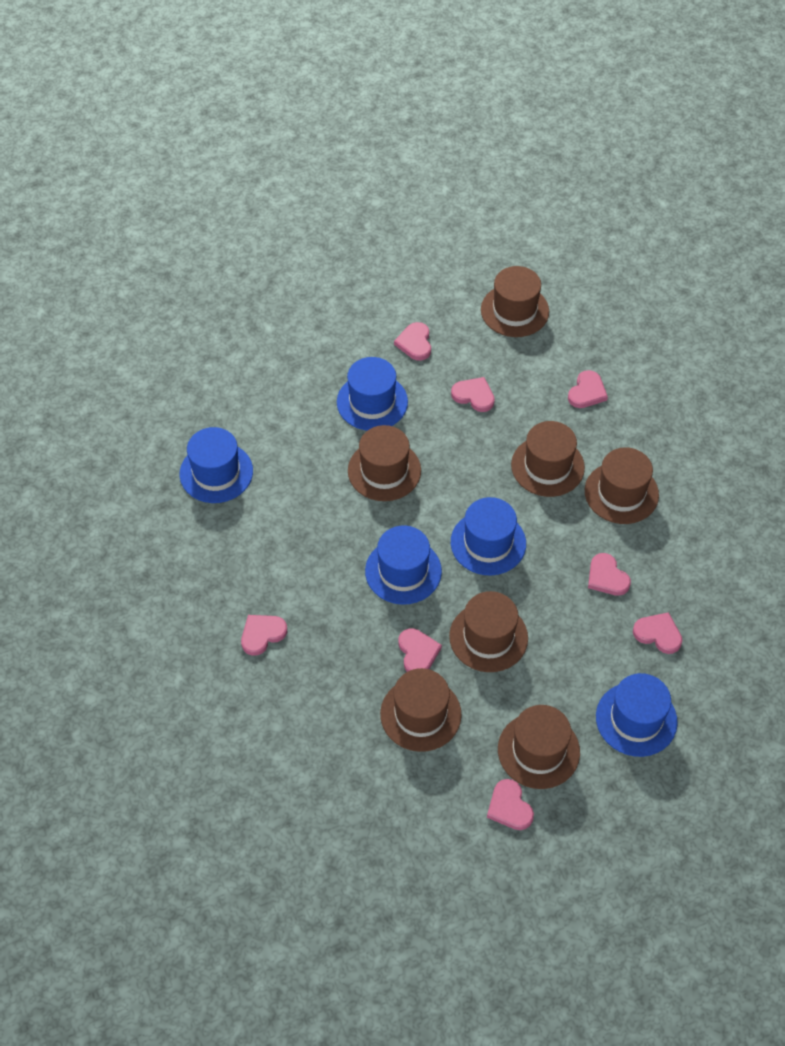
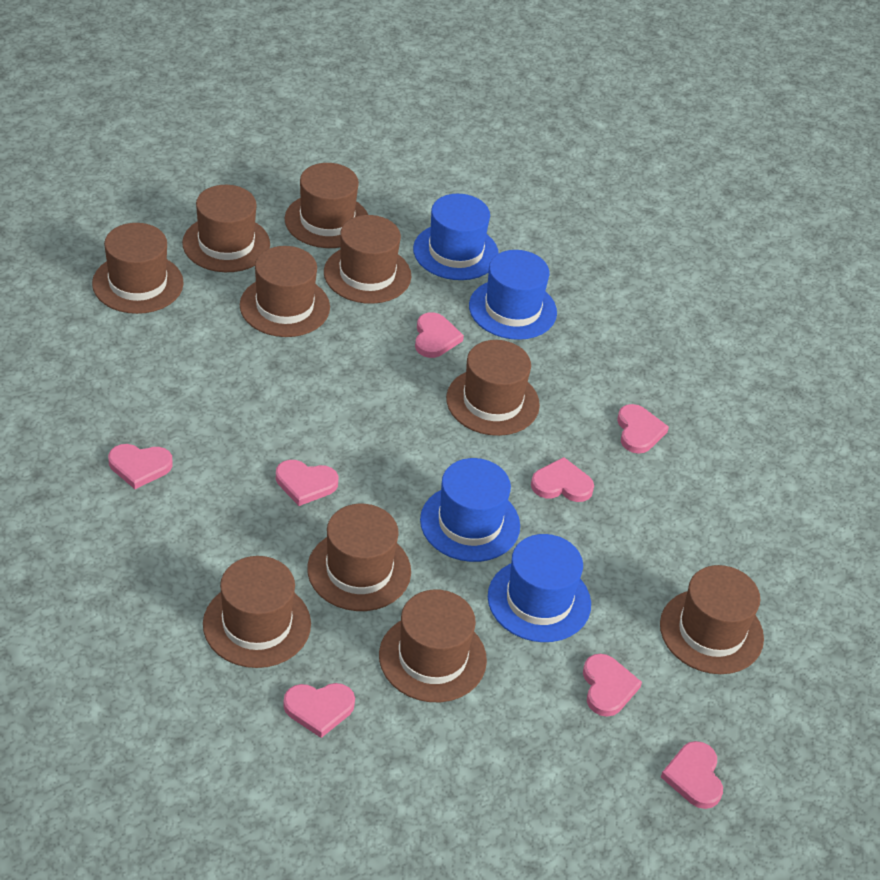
blue hat: 5 -> 4
brown hat: 7 -> 10

